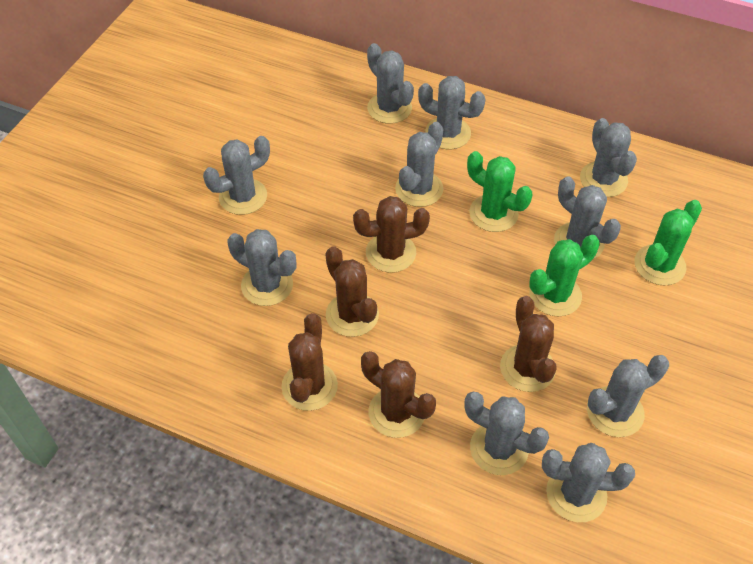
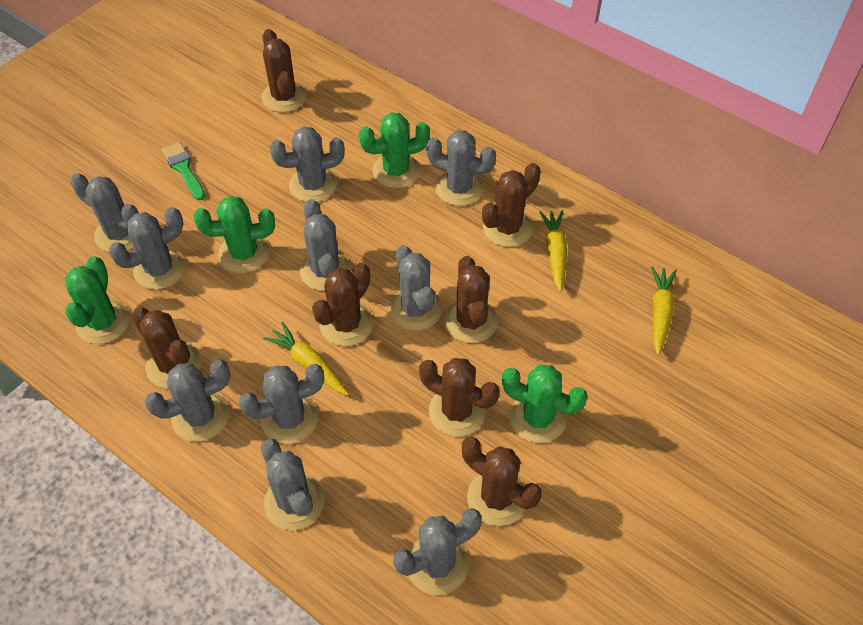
brown cactus: 5 -> 7
green brush: 0 -> 1
green cactus: 3 -> 4
yellow carrot: 0 -> 3

